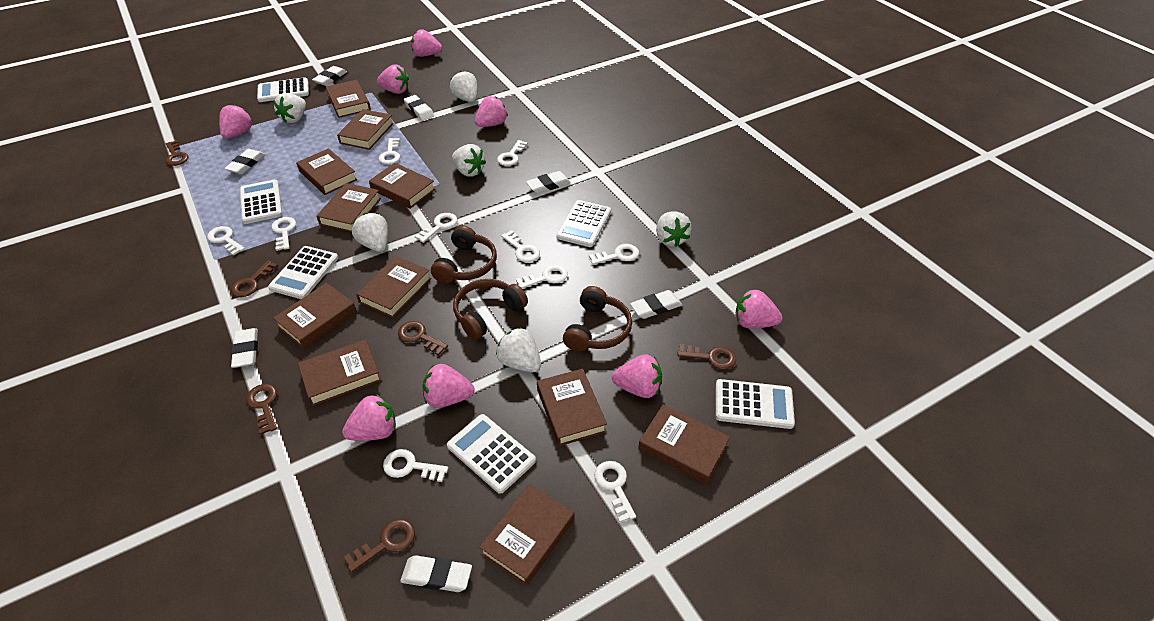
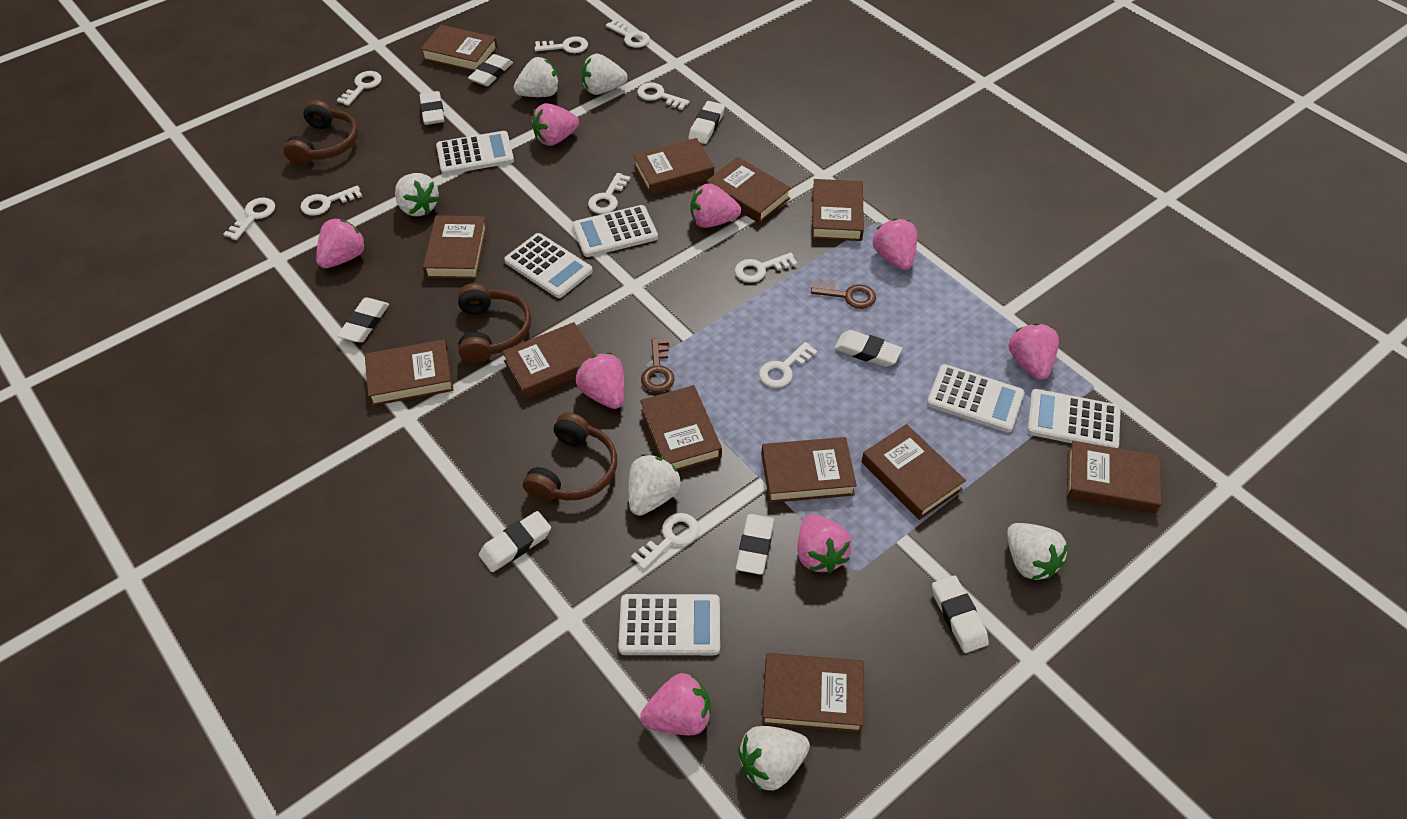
brown book: 11 -> 12
brown key: 6 -> 2
white eraser: 7 -> 8

